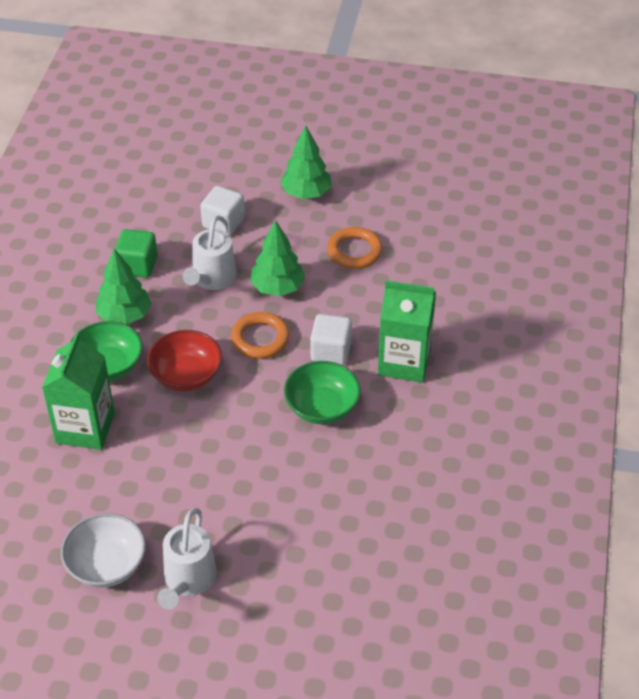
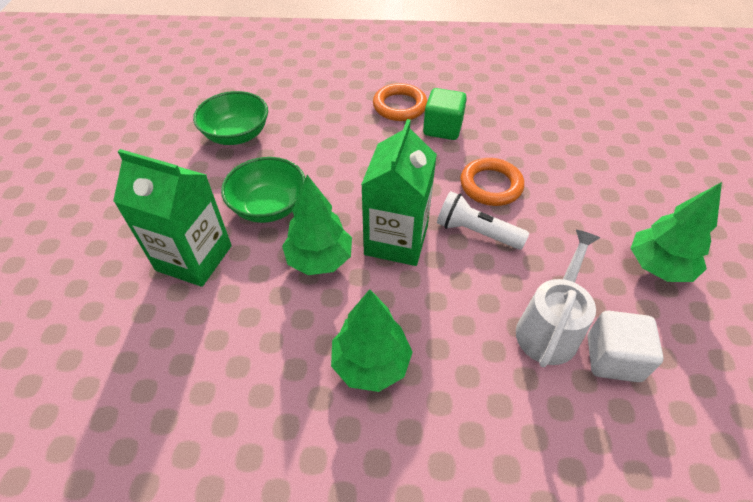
red bowl: 1 -> 0
white bowl: 1 -> 0
white cube: 2 -> 1
white flashlight: 0 -> 1
white watering can: 2 -> 1

